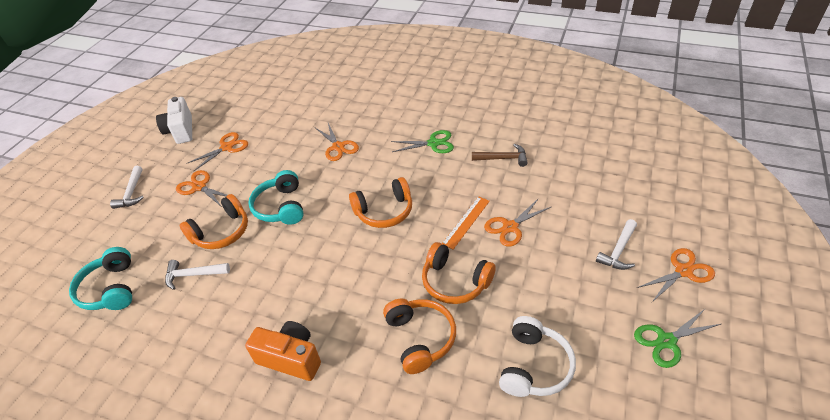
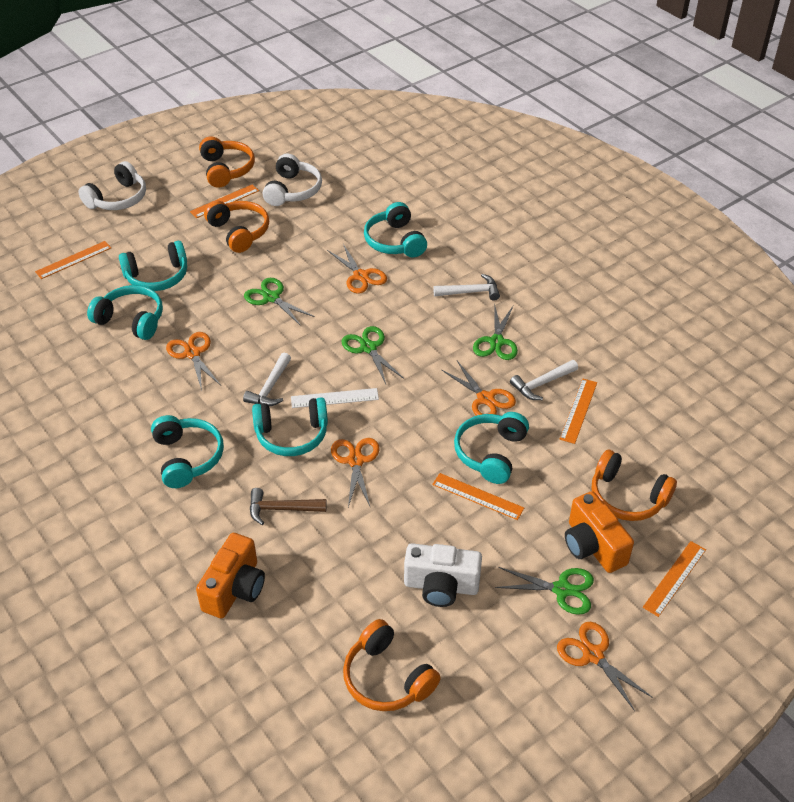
green scissors: 2 -> 4
orange camera: 1 -> 2
orange ruler: 1 -> 5
turquoise headphones: 2 -> 6
white headphones: 1 -> 2
white ruler: 0 -> 1

